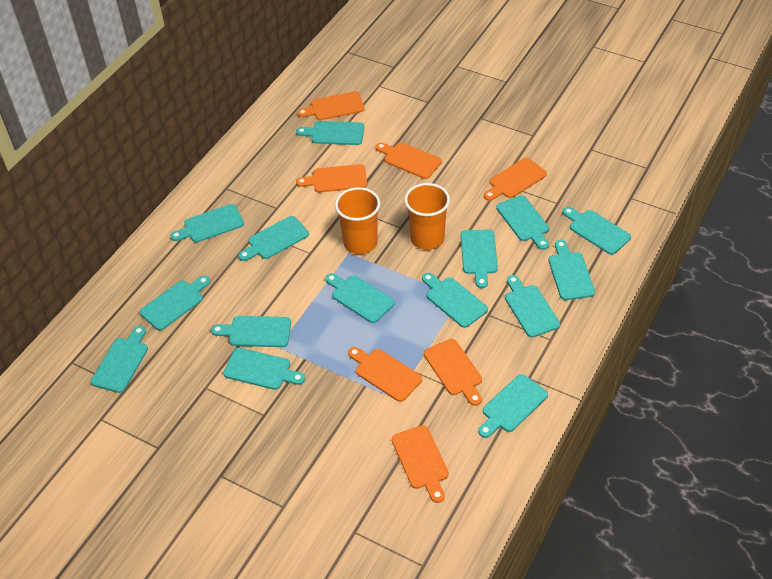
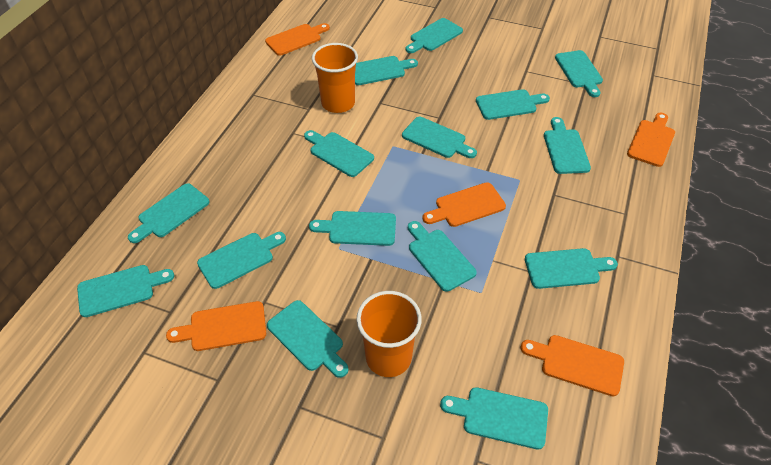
orange cutting board: 7 -> 5

